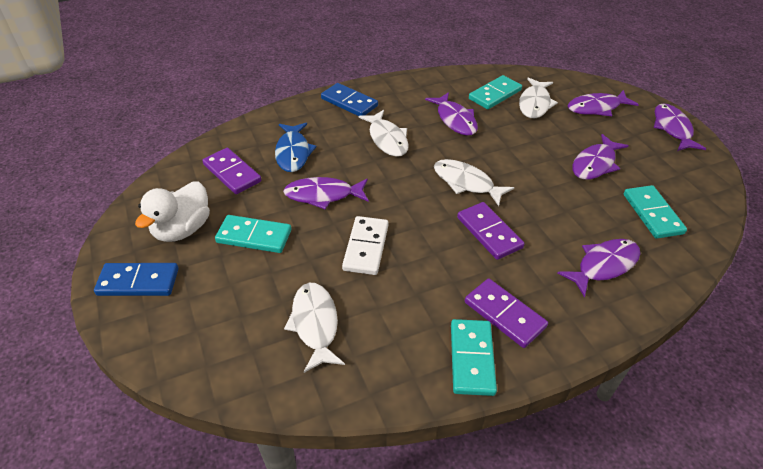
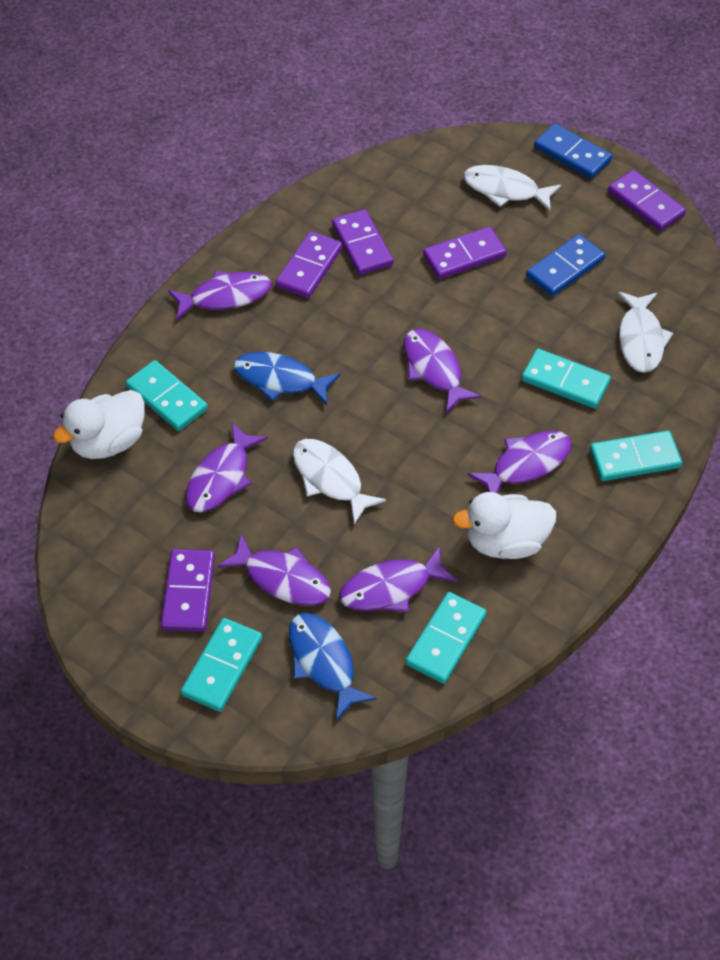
blue fish: 1 -> 2
purple domino: 3 -> 5
turquoise domino: 4 -> 5
white domino: 1 -> 0
white duck: 1 -> 2
white fish: 4 -> 3

